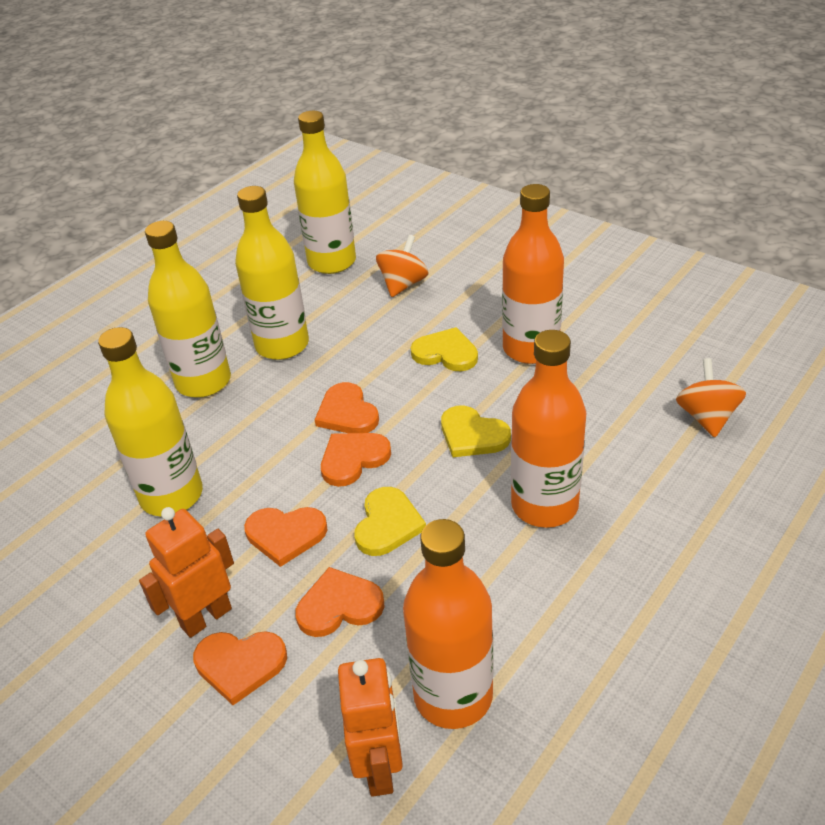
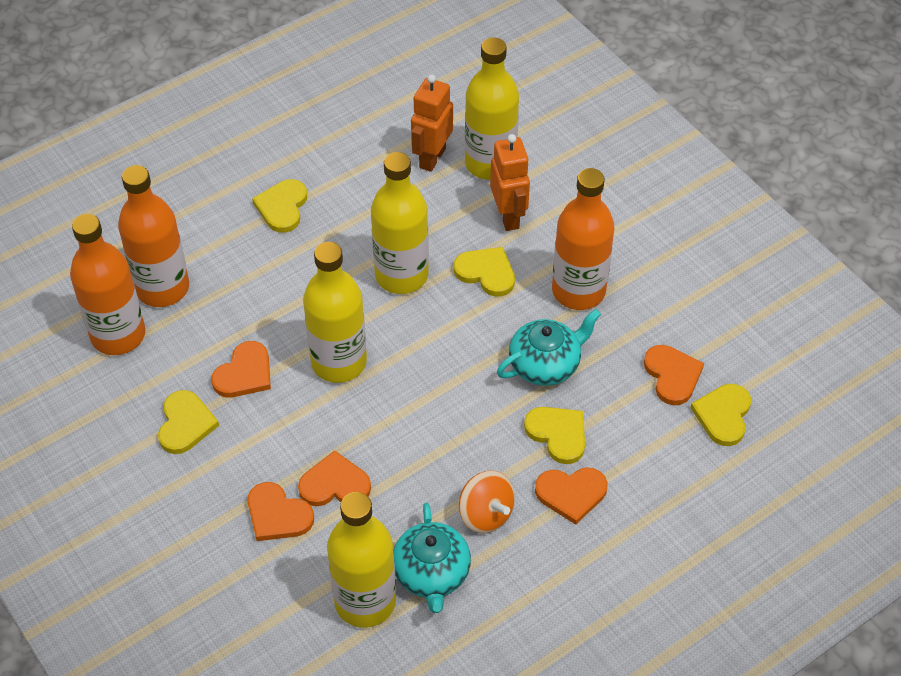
orange spinning top: 2 -> 1
turquoise teapot: 0 -> 2
yellow heart: 3 -> 5

